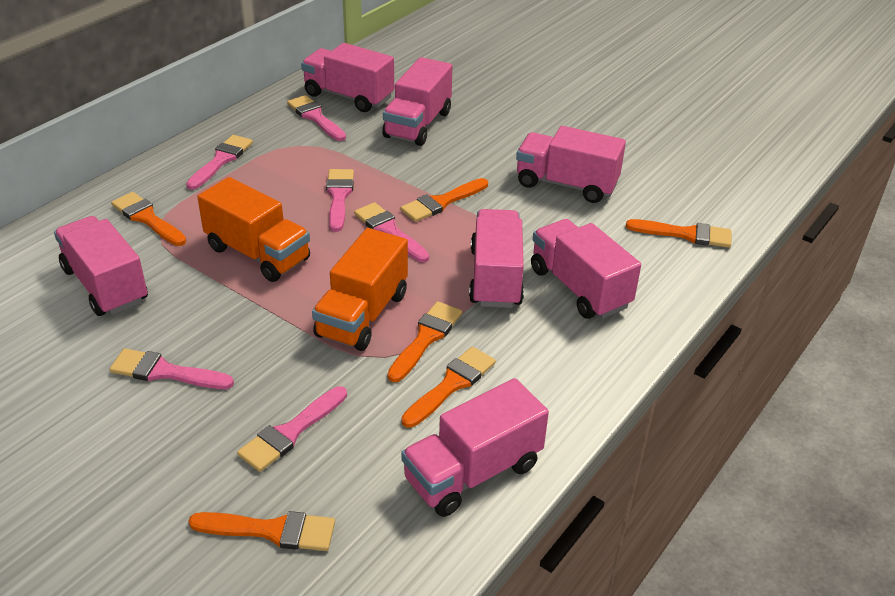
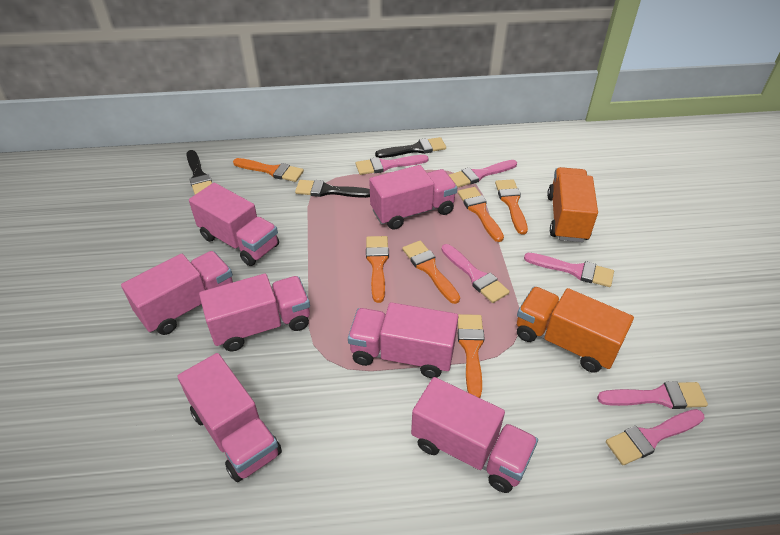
black brush: 0 -> 3

